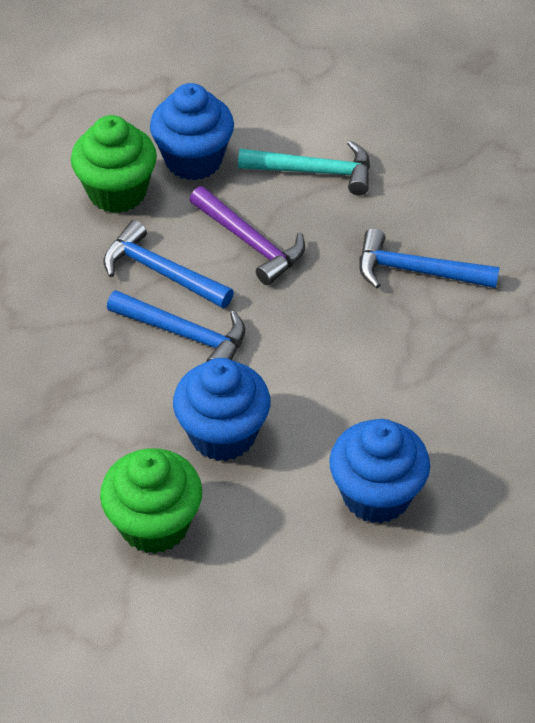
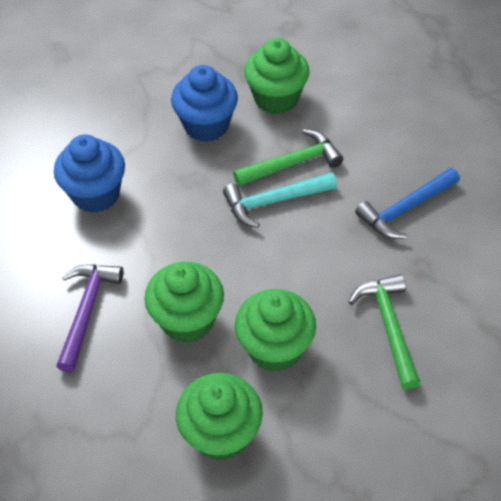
blue cupcake: 3 -> 2
blue hammer: 3 -> 1
green cupcake: 2 -> 4
green hammer: 0 -> 2

